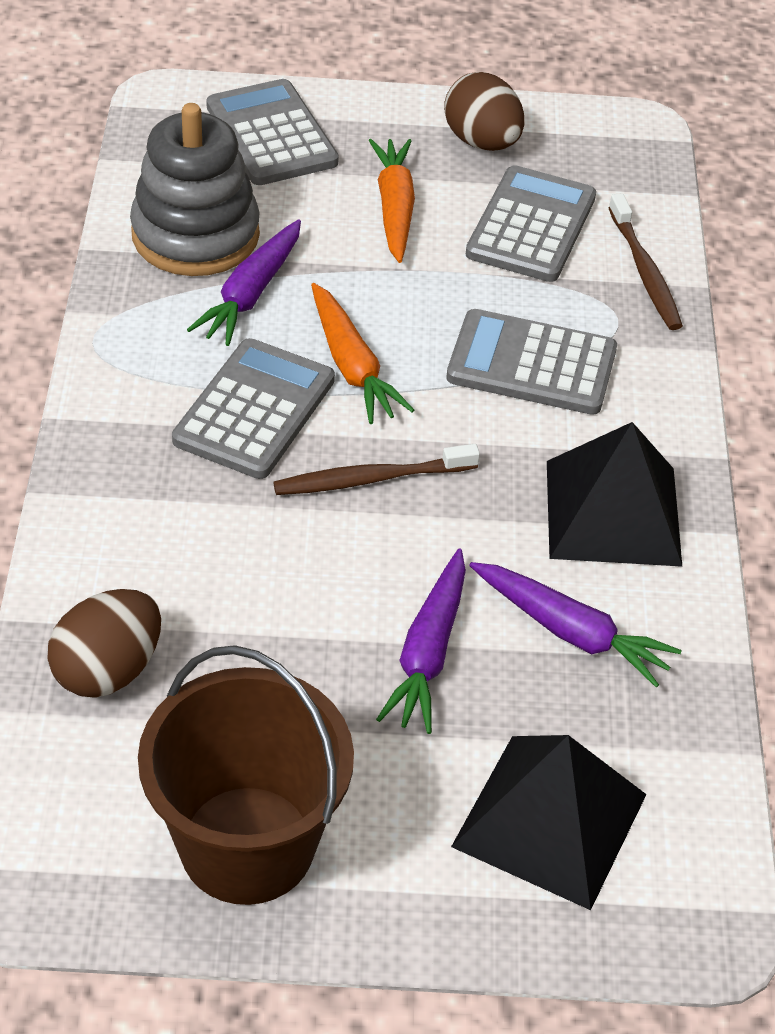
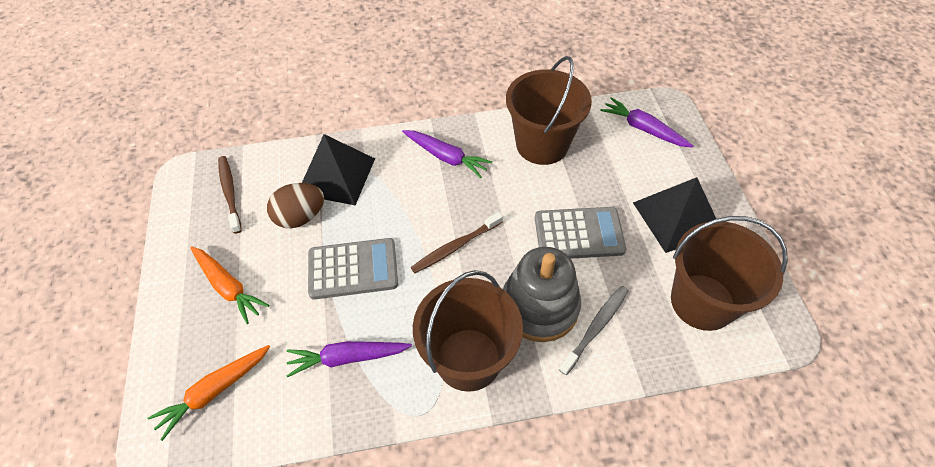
brown bucket: 1 -> 3
brown egg: 2 -> 1
grey calculator: 4 -> 2
grey toothbrush: 0 -> 1

